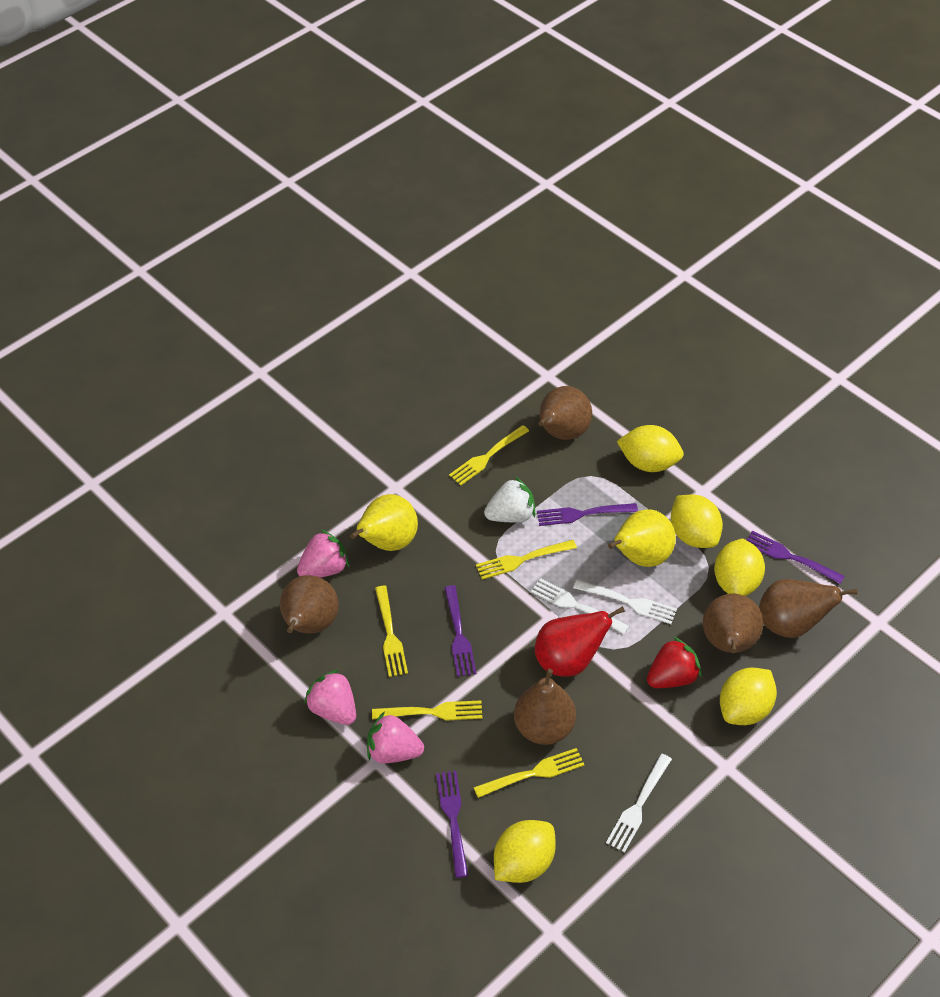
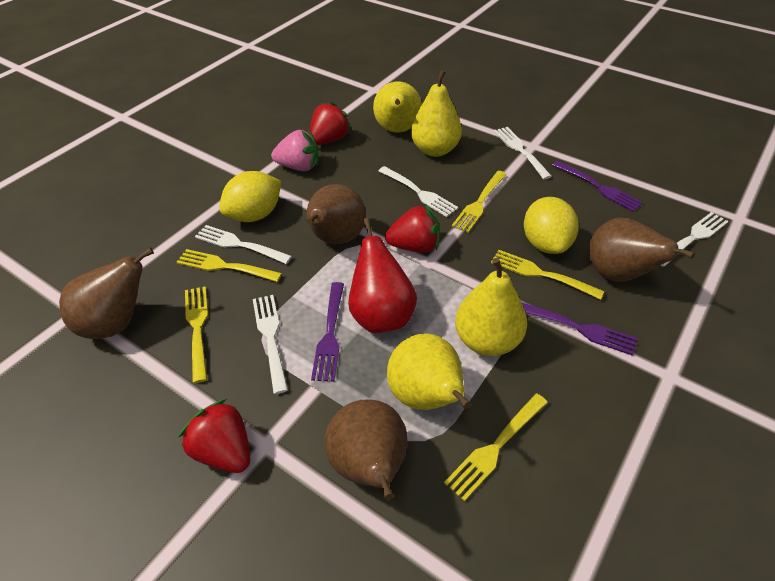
brown pear: 5 -> 4
pink strawberry: 3 -> 1
purple fork: 4 -> 3
red strawberry: 1 -> 3
white fork: 3 -> 5
white strawberry: 1 -> 0
yellow lemon: 5 -> 2
yellow pear: 2 -> 4

